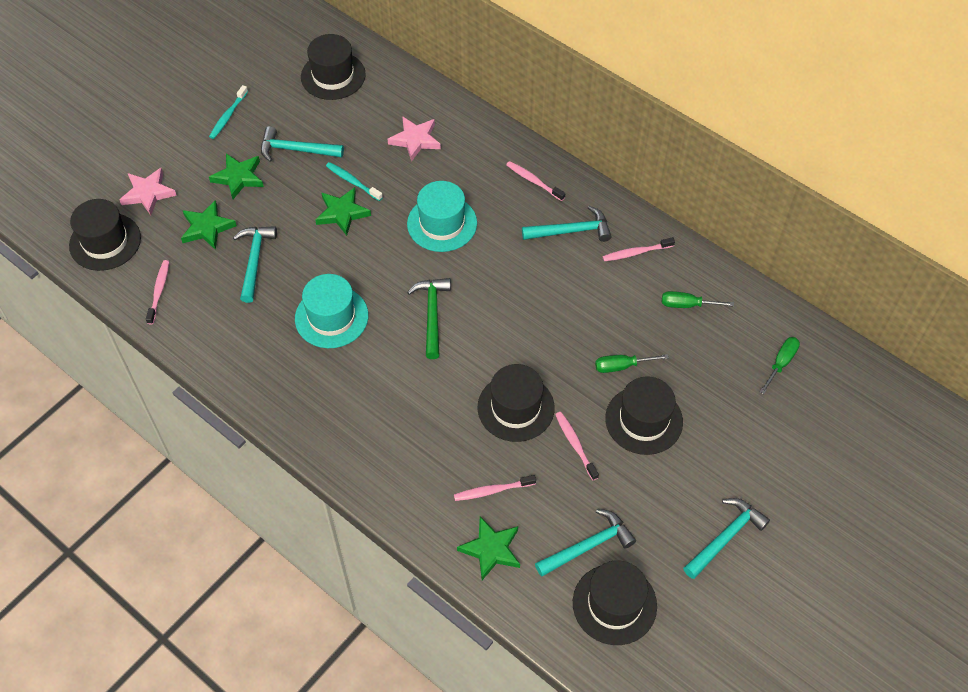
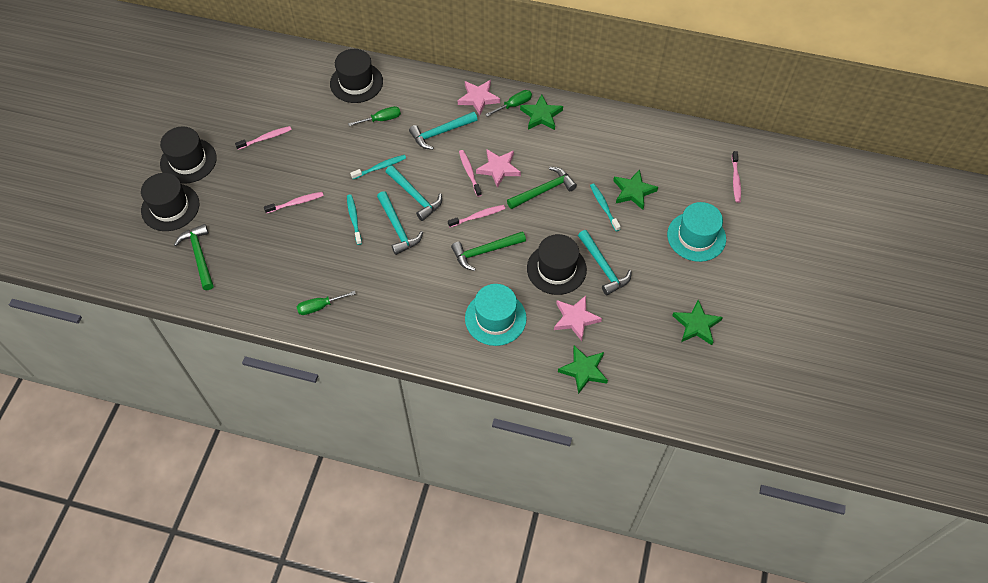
black hat: 5 -> 4
green hammer: 1 -> 3
pink star: 2 -> 3
turquoise hammer: 5 -> 4
turquoise toothbrush: 2 -> 3

